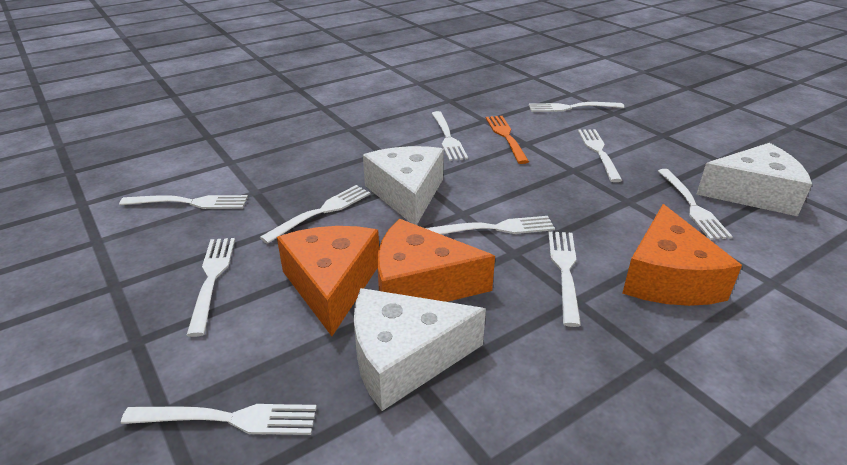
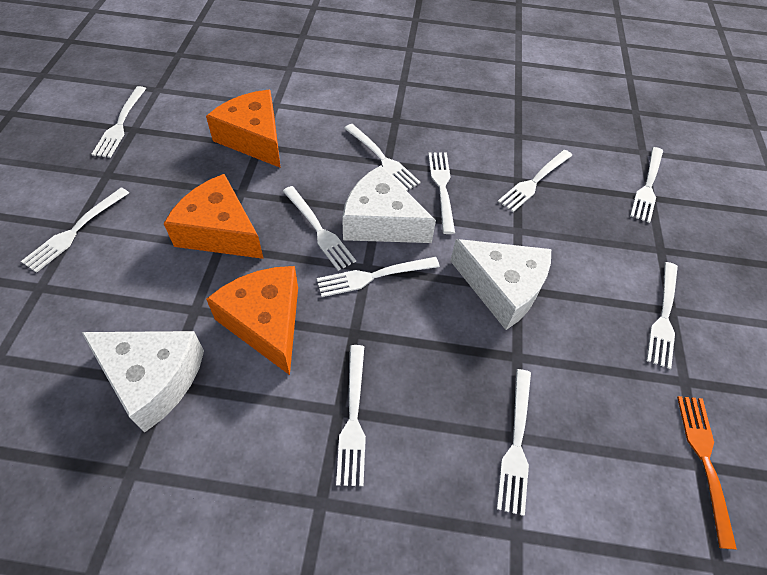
white fork: 10 -> 11

